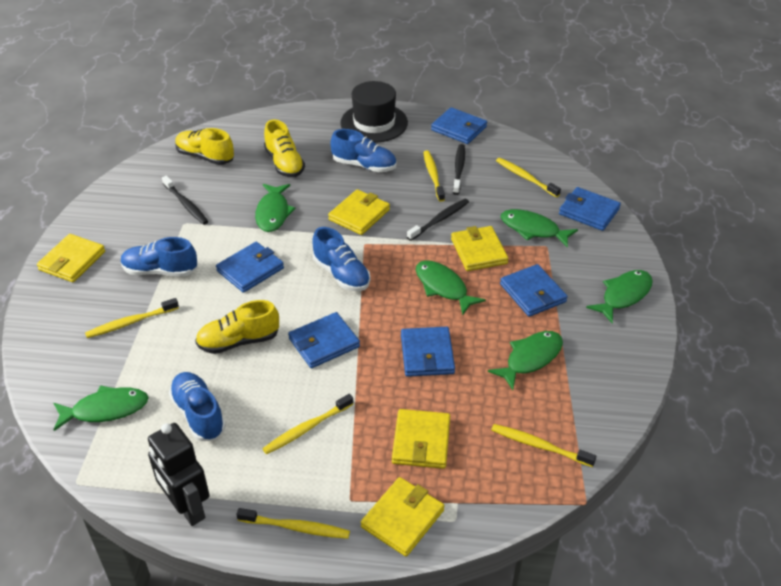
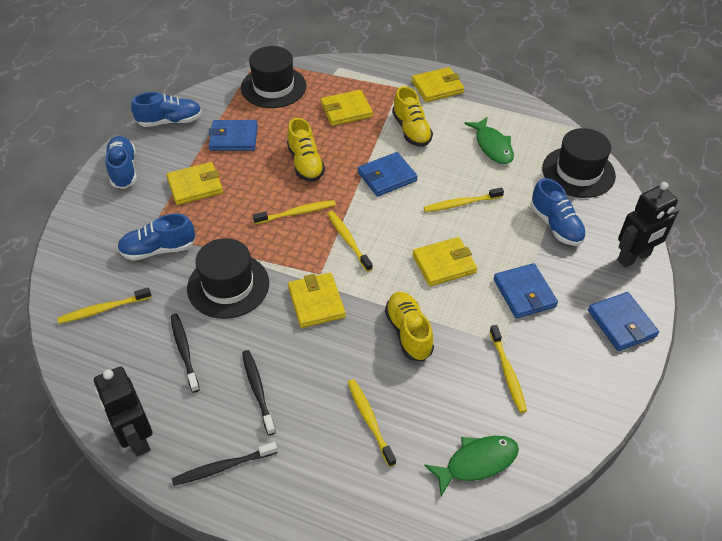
black hat: 1 -> 3
black robot: 1 -> 2
blue wallet: 6 -> 4
green fish: 6 -> 2

